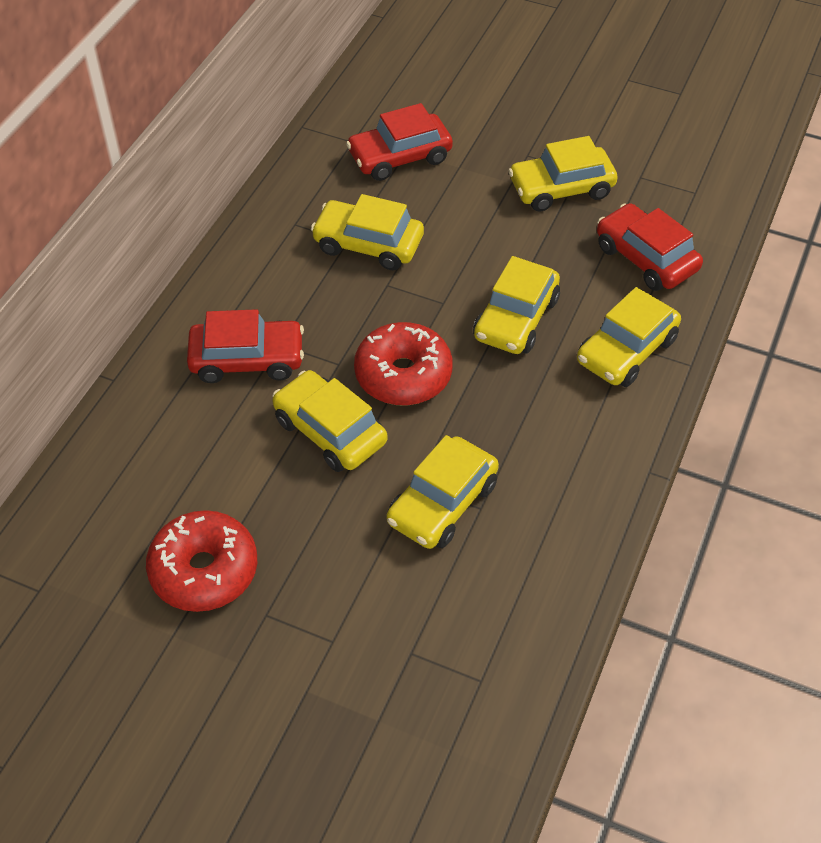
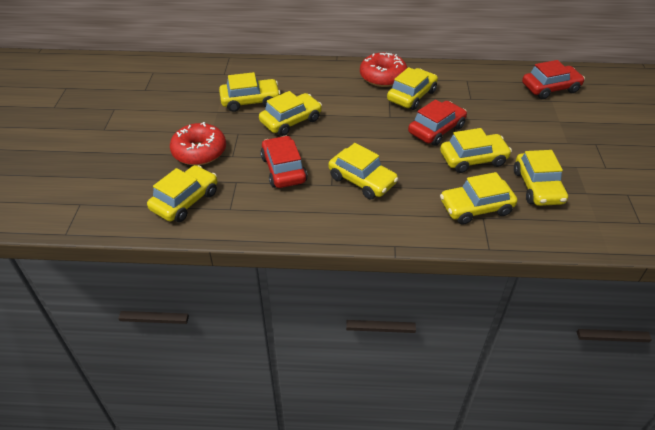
yellow car: 6 -> 8

